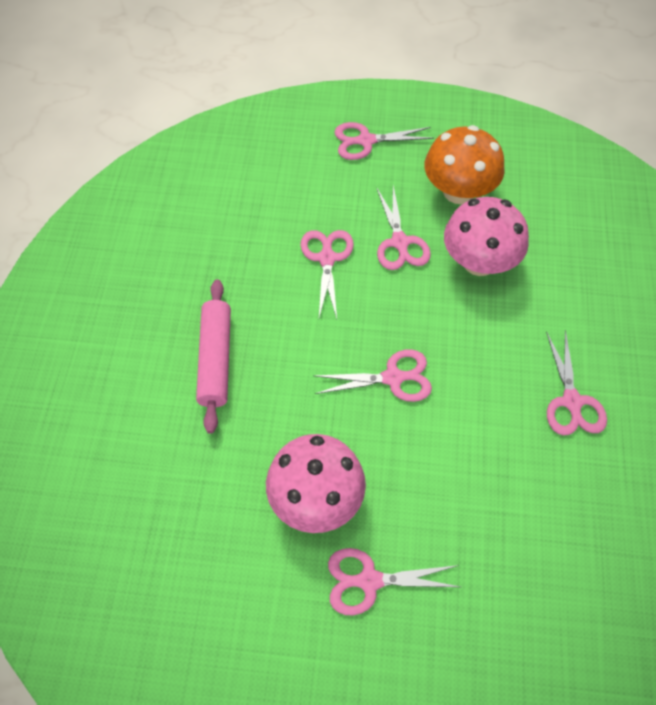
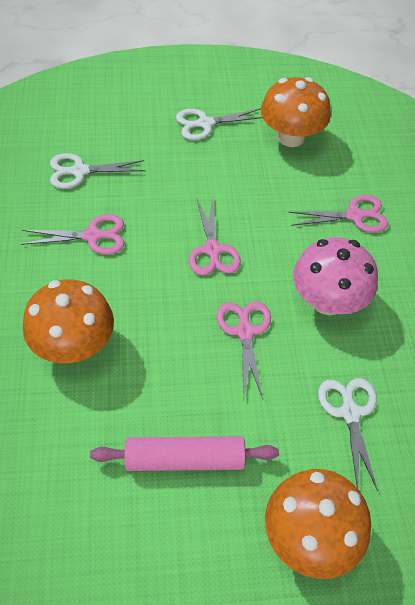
orange mushroom: 1 -> 3
pink mushroom: 2 -> 1
pink scissors: 6 -> 4
white scissors: 0 -> 3

